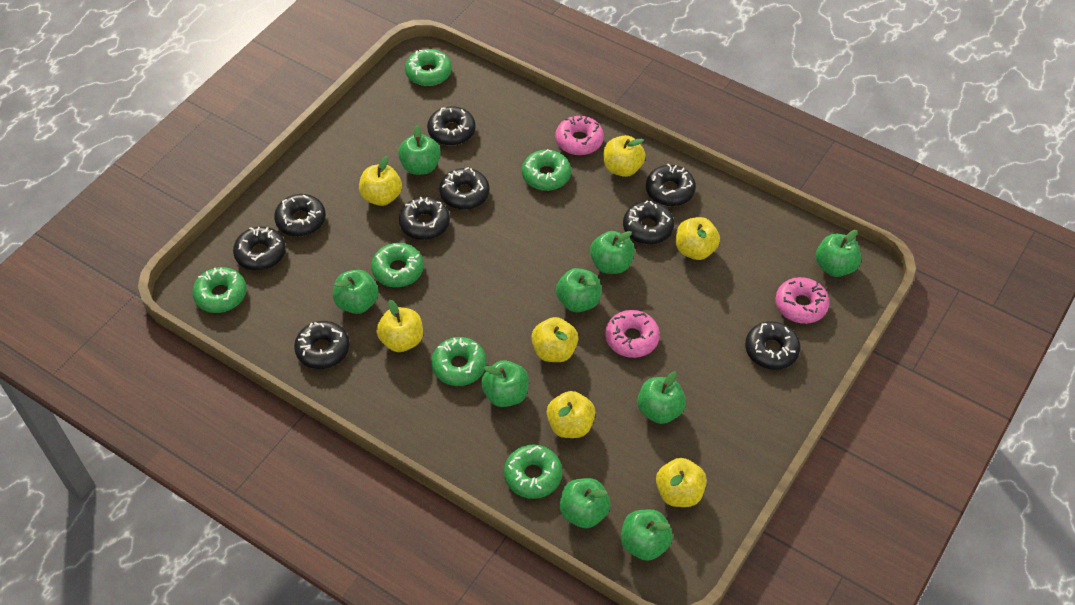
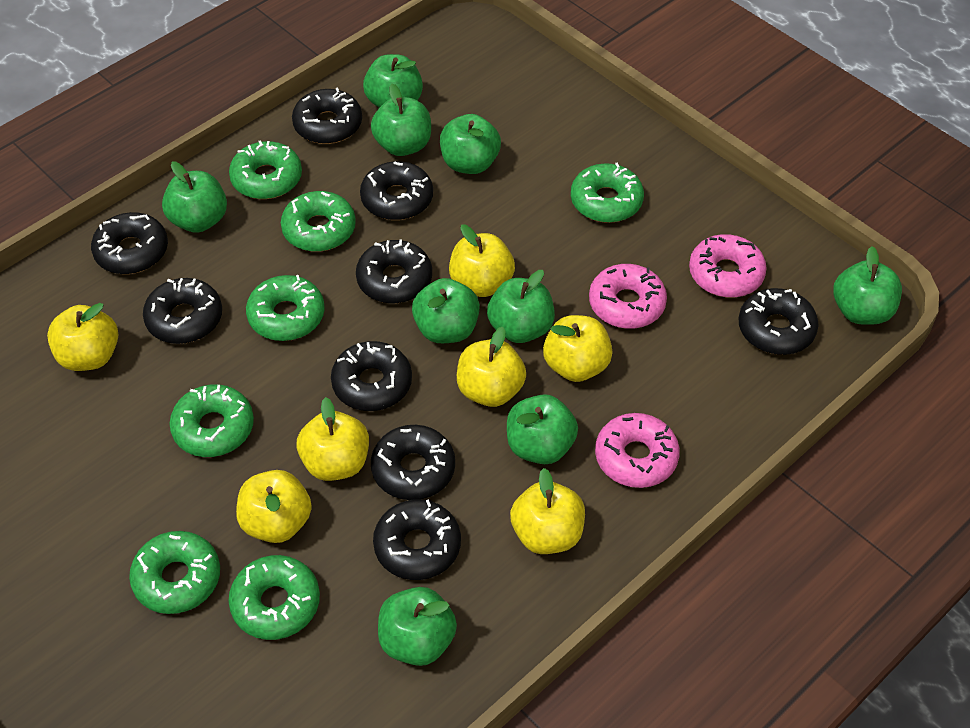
green donut: 6 -> 7

